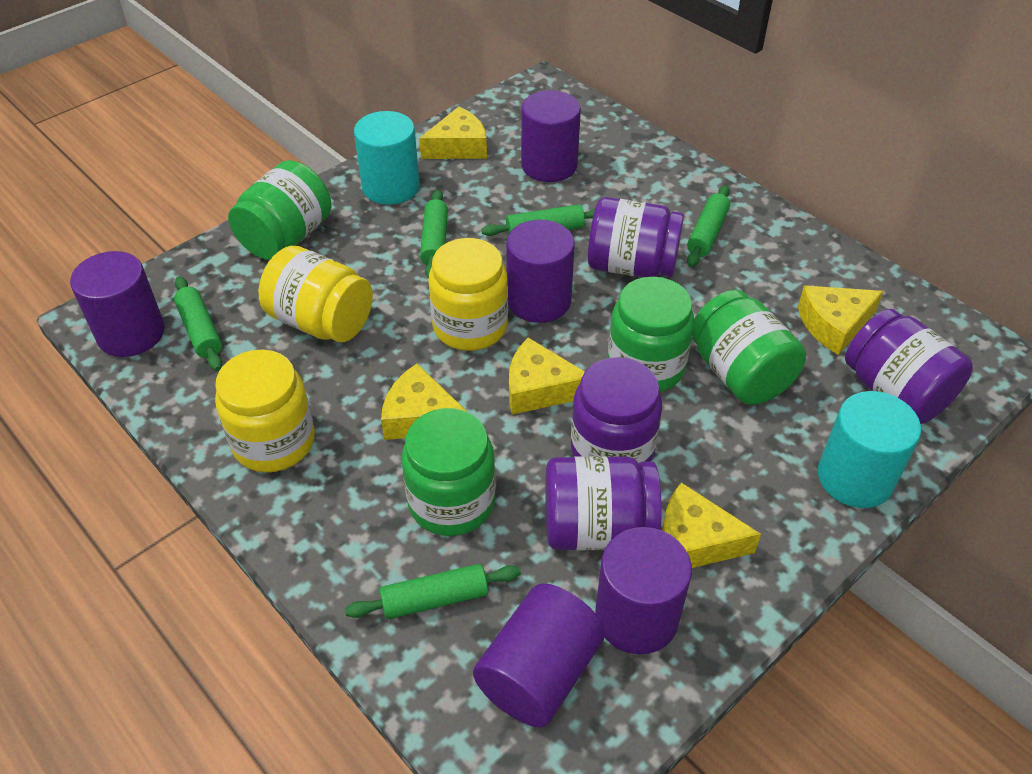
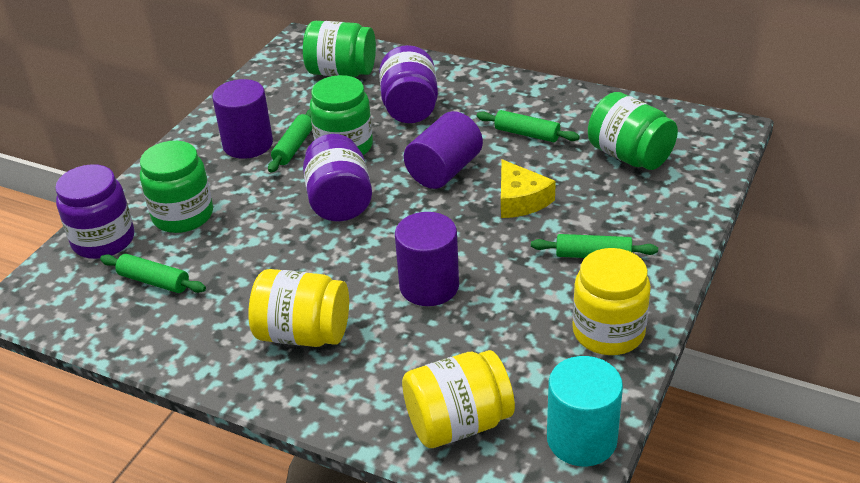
green rolling pin: 5 -> 4
purple cylinder: 5 -> 3
purple jar: 4 -> 3
turquoise cylinder: 2 -> 1
yellow cheese: 5 -> 1

